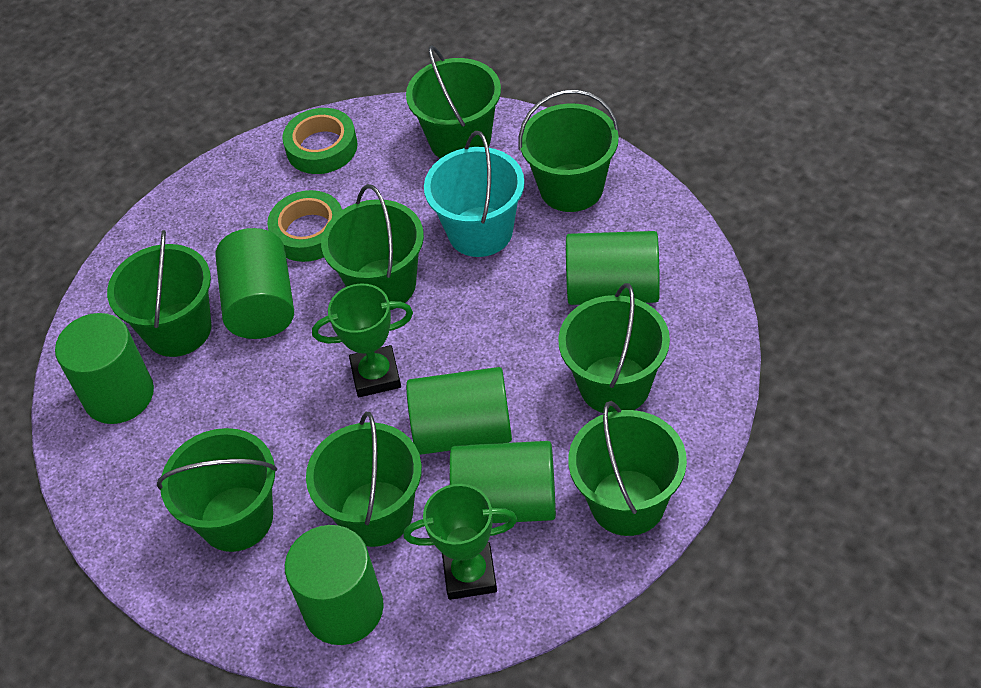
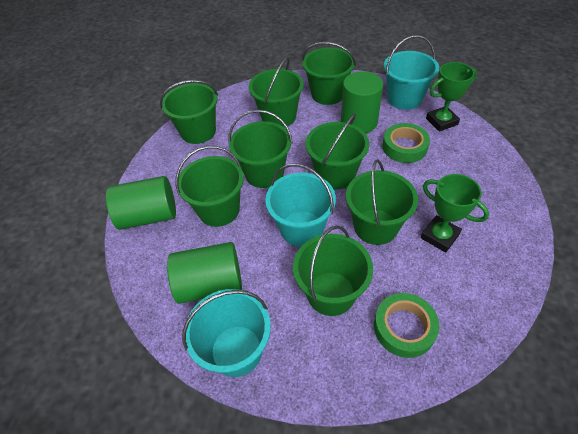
green cylinder: 6 -> 3
turquoise bucket: 1 -> 3

